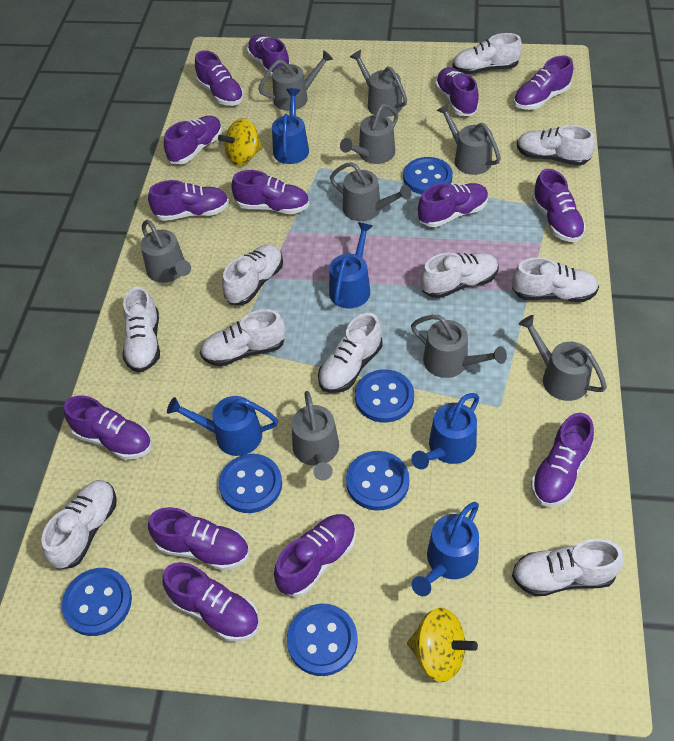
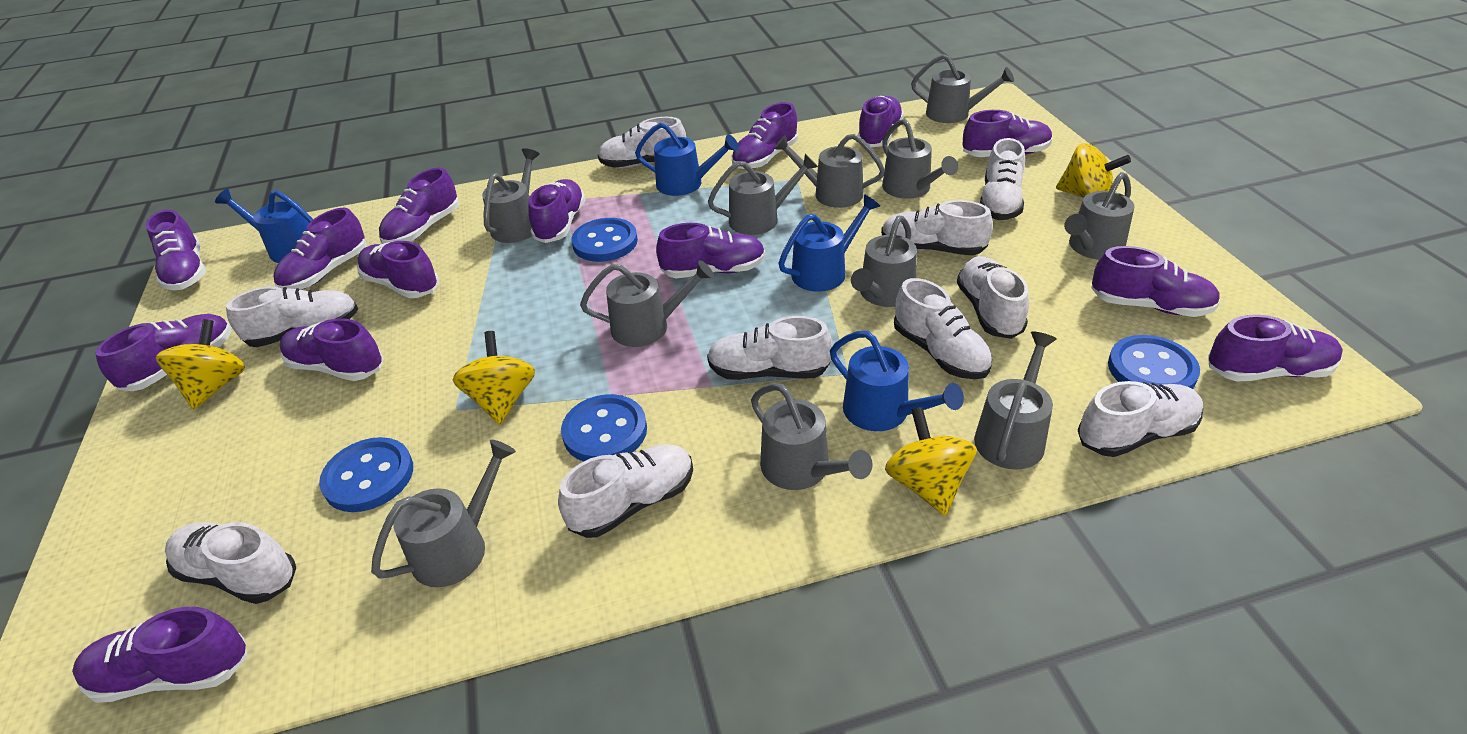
blue button: 6 -> 4
blue watering can: 5 -> 4
grey watering can: 9 -> 11
yellow spinning top: 2 -> 4

